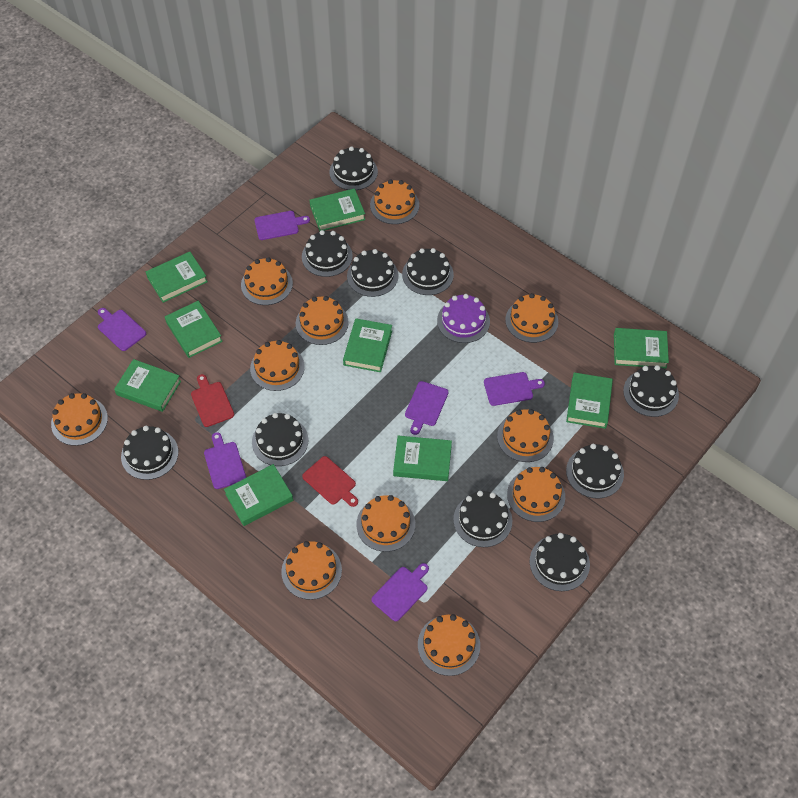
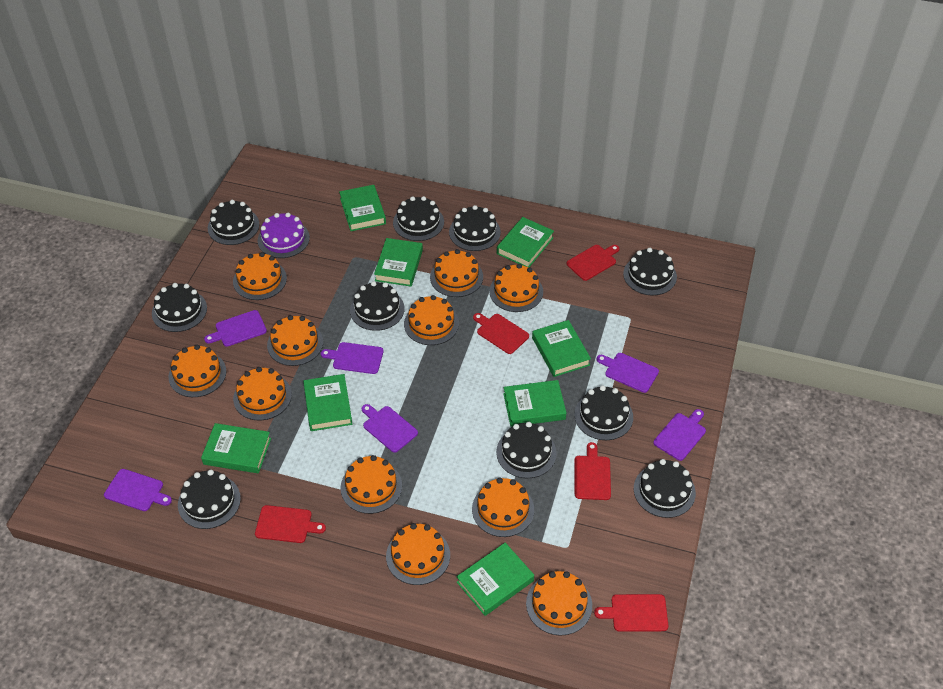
green book: 9 -> 8
red cutting board: 2 -> 5

